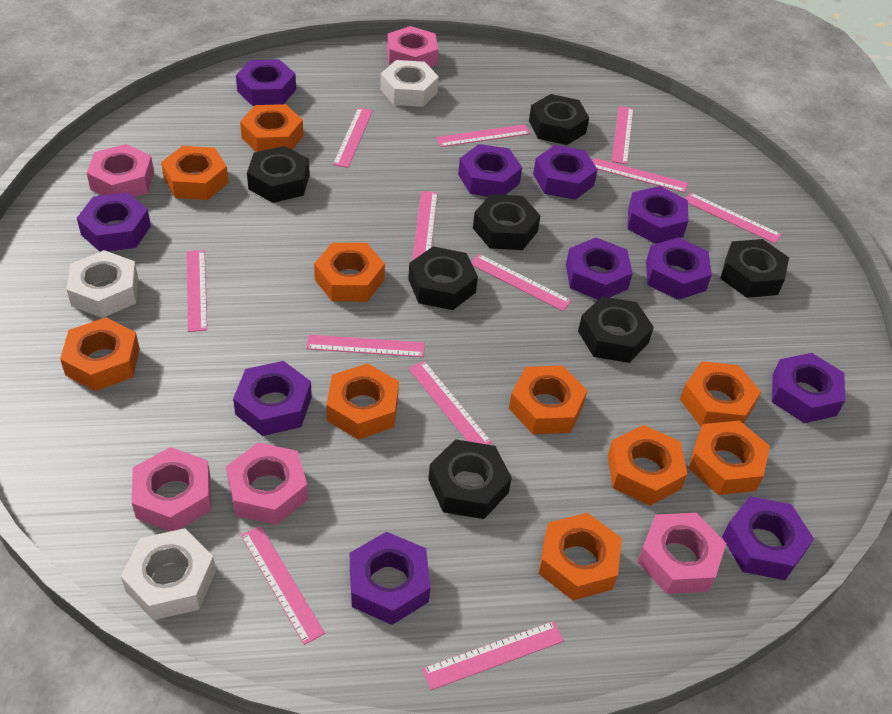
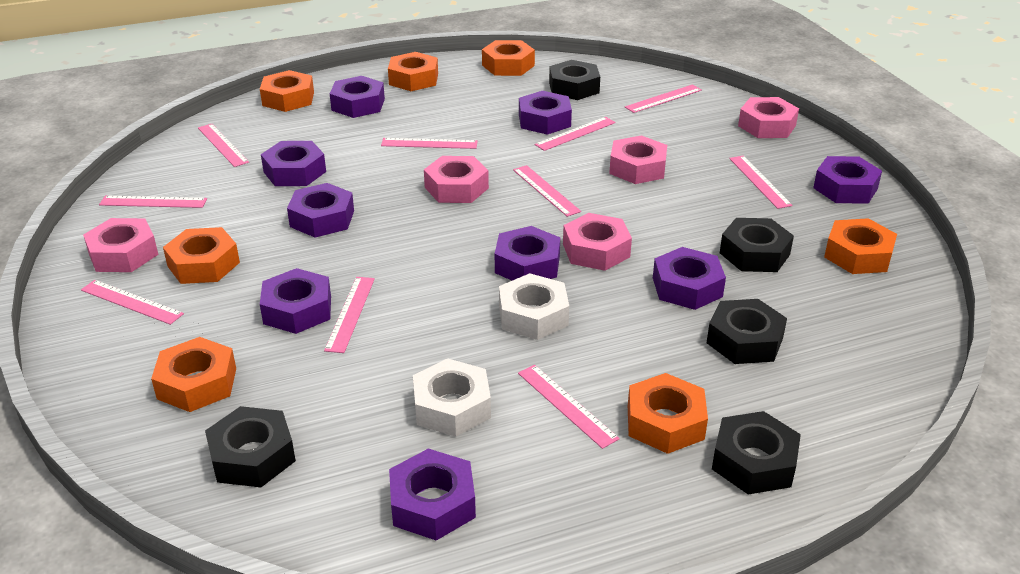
black nut: 7 -> 5
orange nut: 10 -> 7
pink ruler: 12 -> 10
purple nut: 11 -> 9
white nut: 3 -> 2

